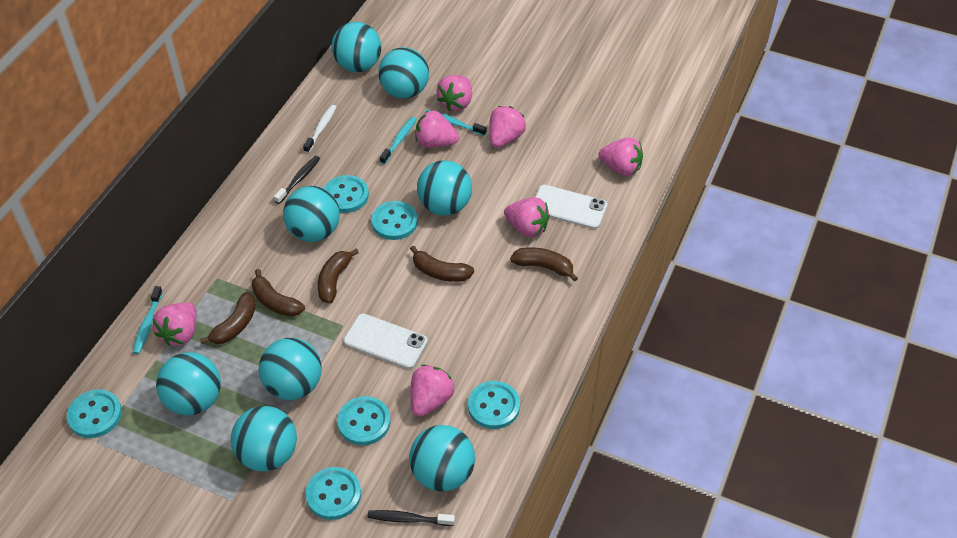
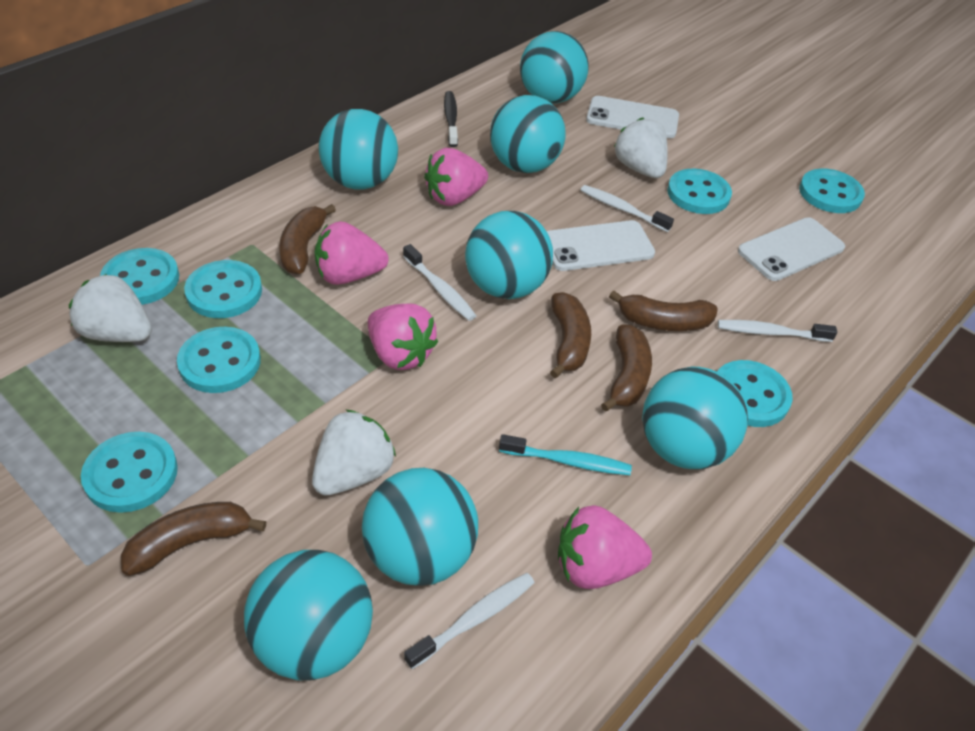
black toothbrush: 2 -> 1
pink strawberry: 7 -> 4
turquoise ball: 8 -> 7
turquoise button: 6 -> 7
turquoise toothbrush: 3 -> 1
white phone: 2 -> 3
white strawberry: 0 -> 3
white toothbrush: 1 -> 4

